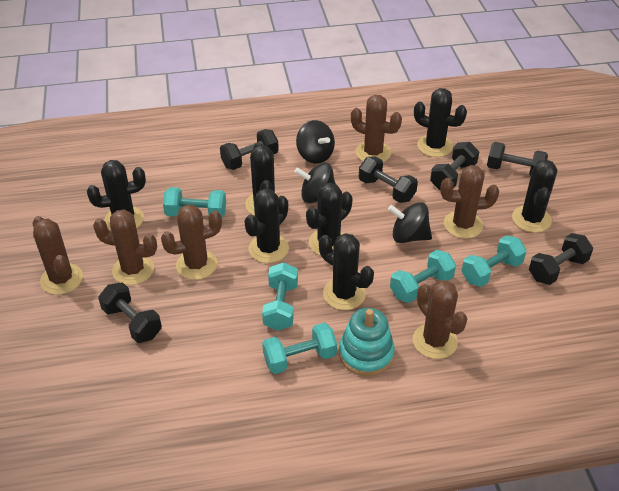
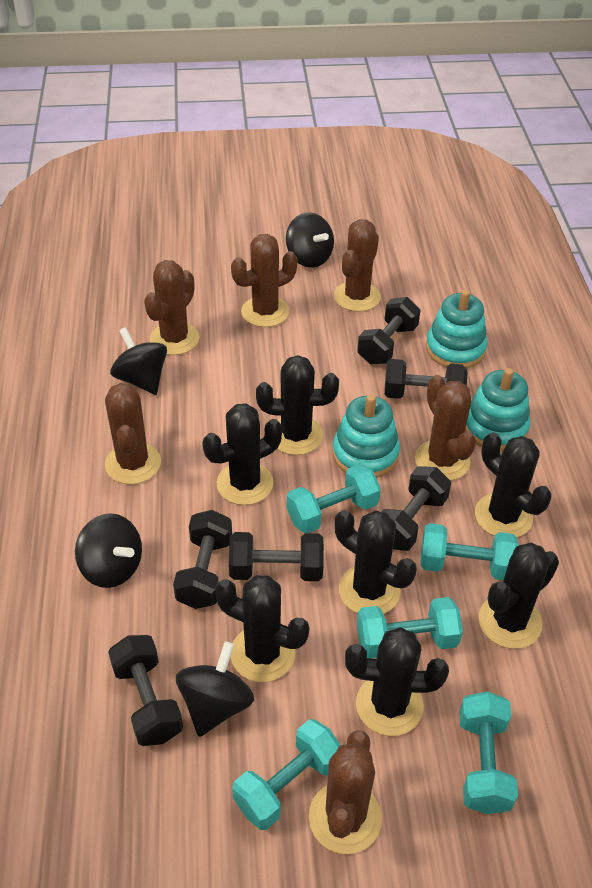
black spinning top: 3 -> 4
turquoise stacking toy: 1 -> 3

